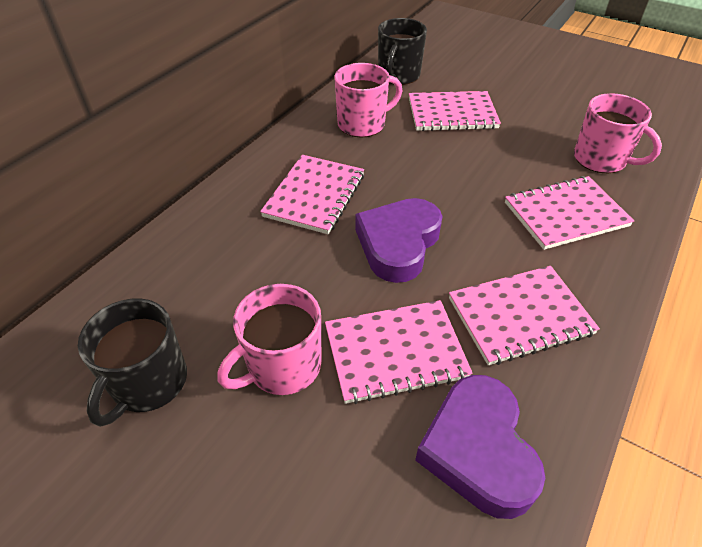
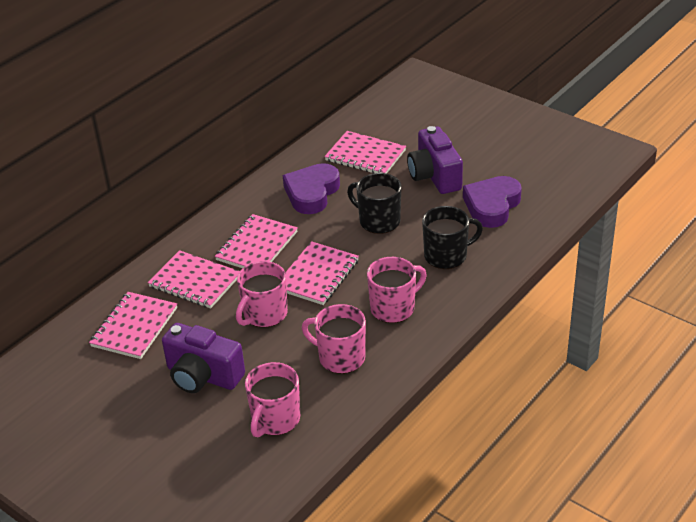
pink mug: 3 -> 4
purple camera: 0 -> 2

